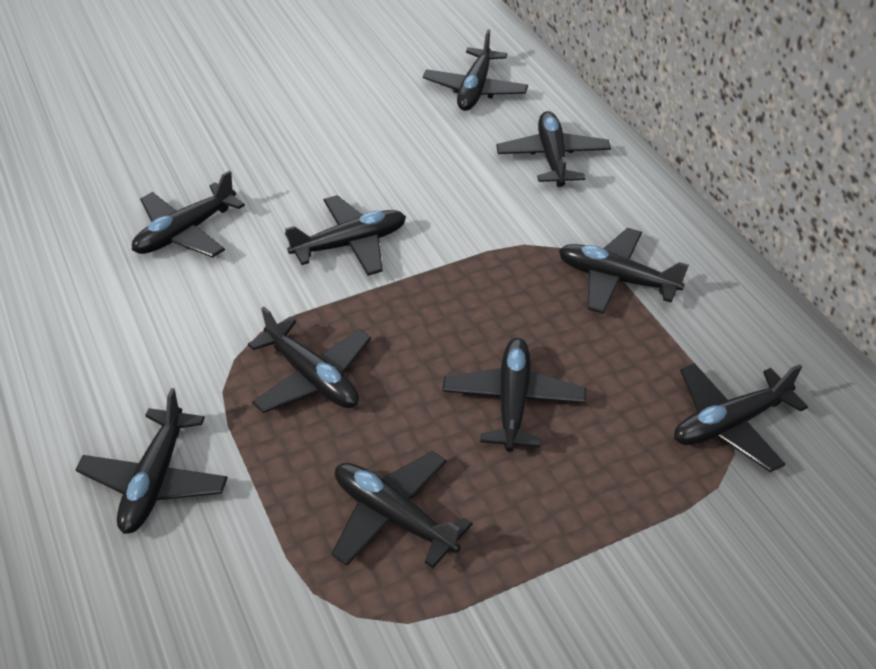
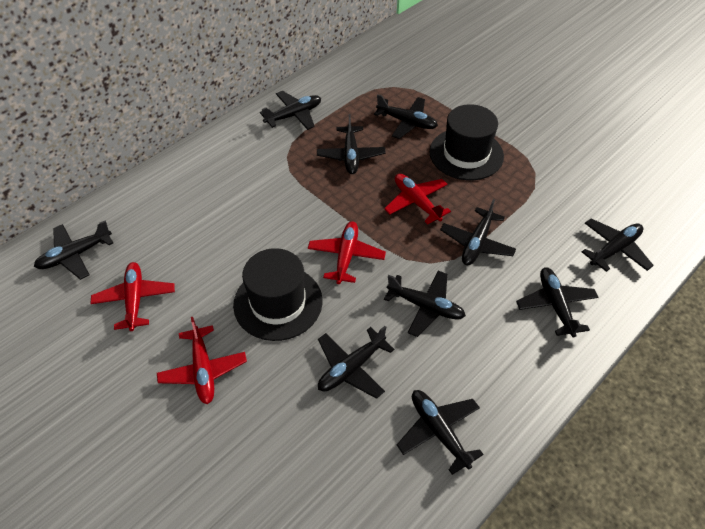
black hat: 0 -> 2
red plane: 0 -> 4

